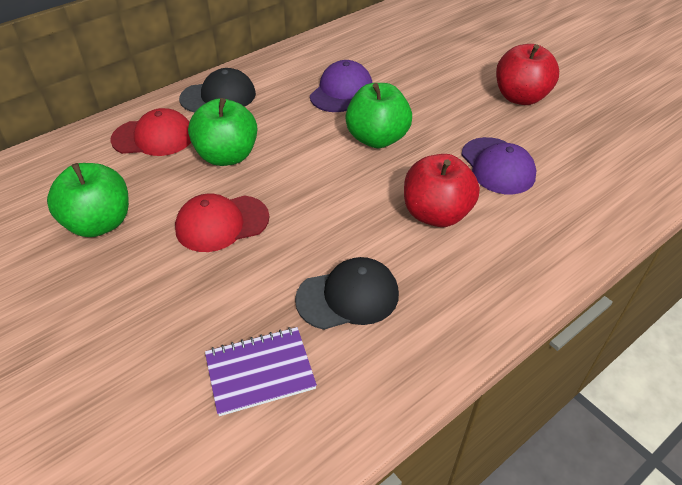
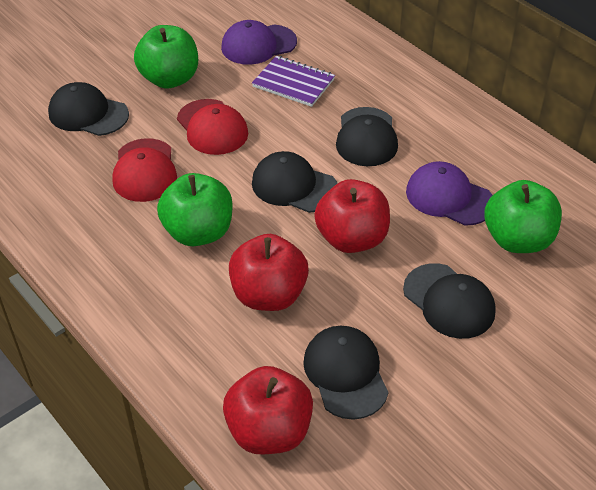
black cap: 2 -> 5
red apple: 2 -> 3

